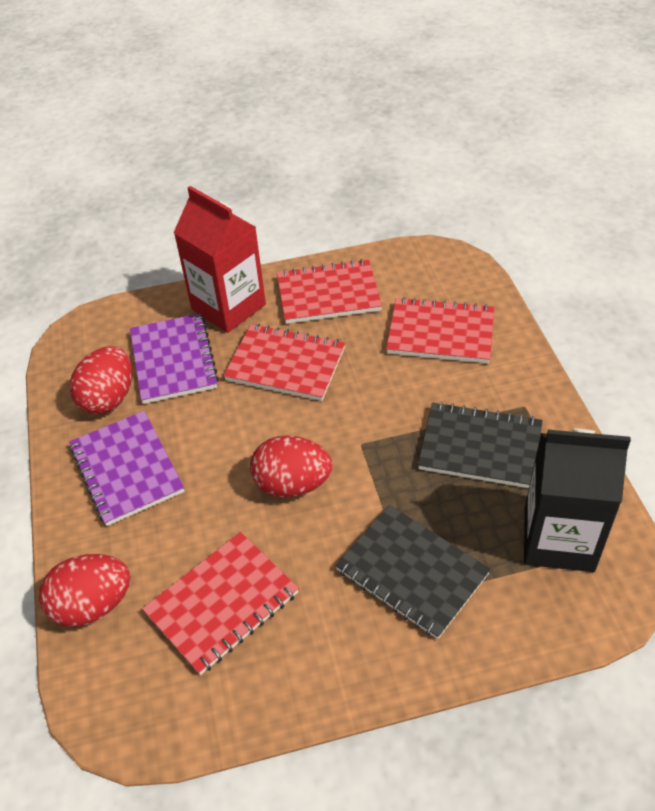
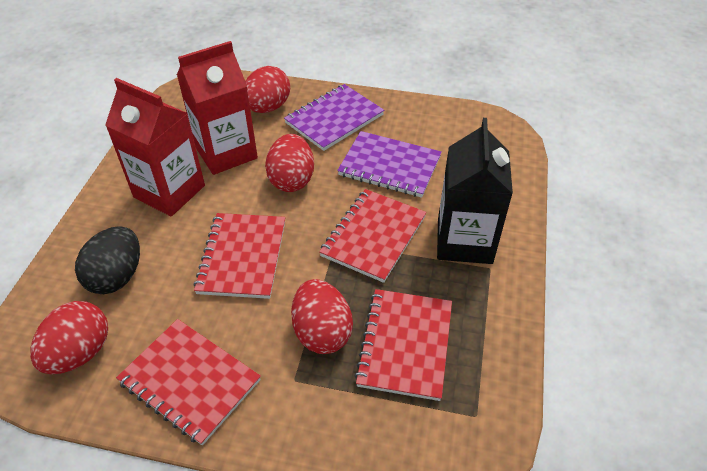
black egg: 0 -> 1
black notebook: 2 -> 0
red carton: 1 -> 2
red egg: 3 -> 4

